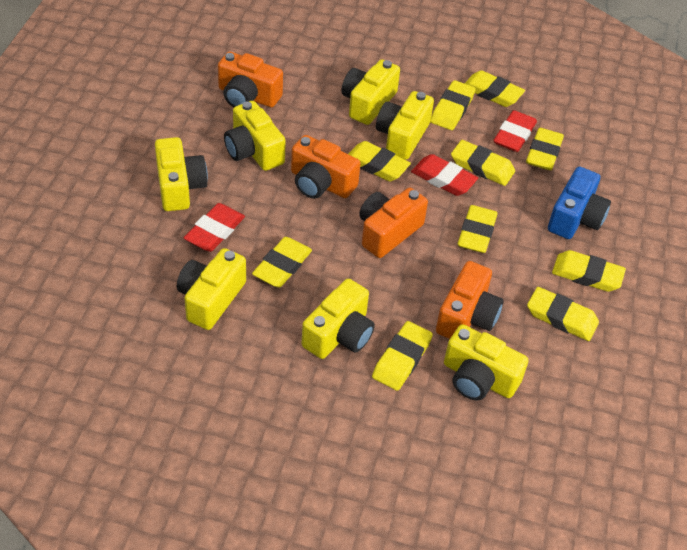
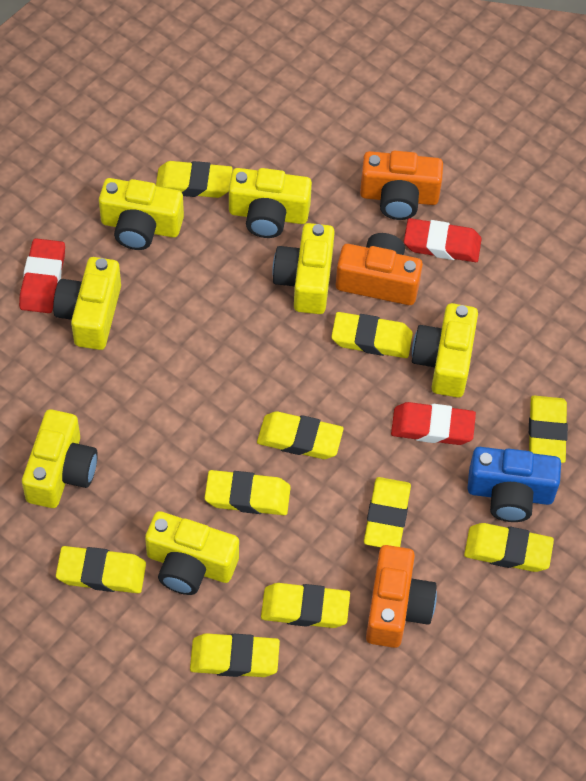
orange camera: 4 -> 3

